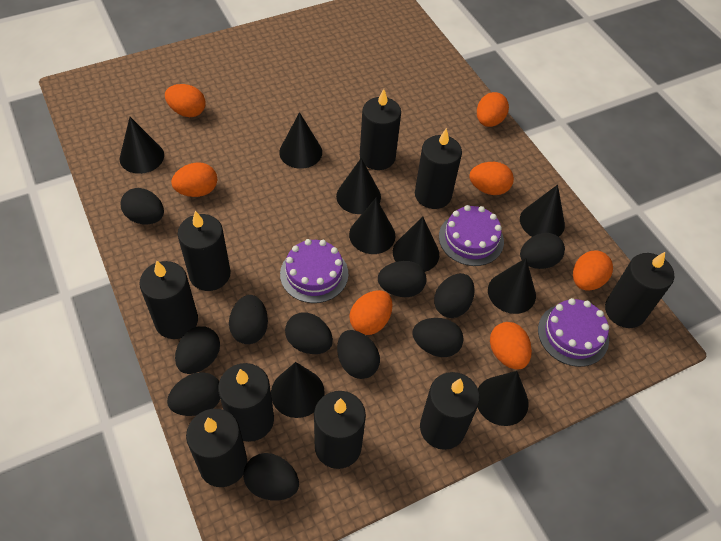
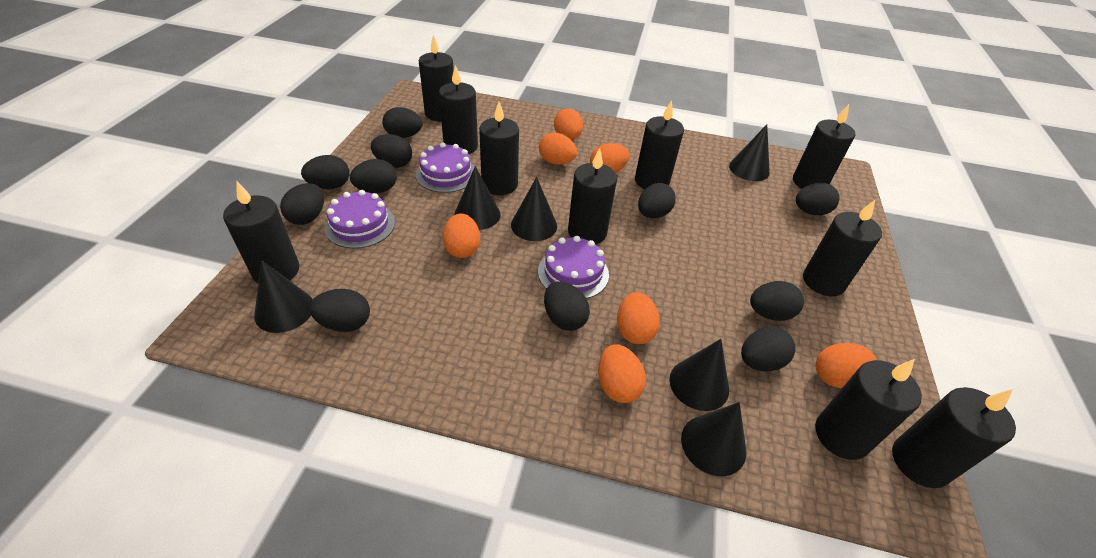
black candle: 9 -> 10
black cone: 9 -> 6

